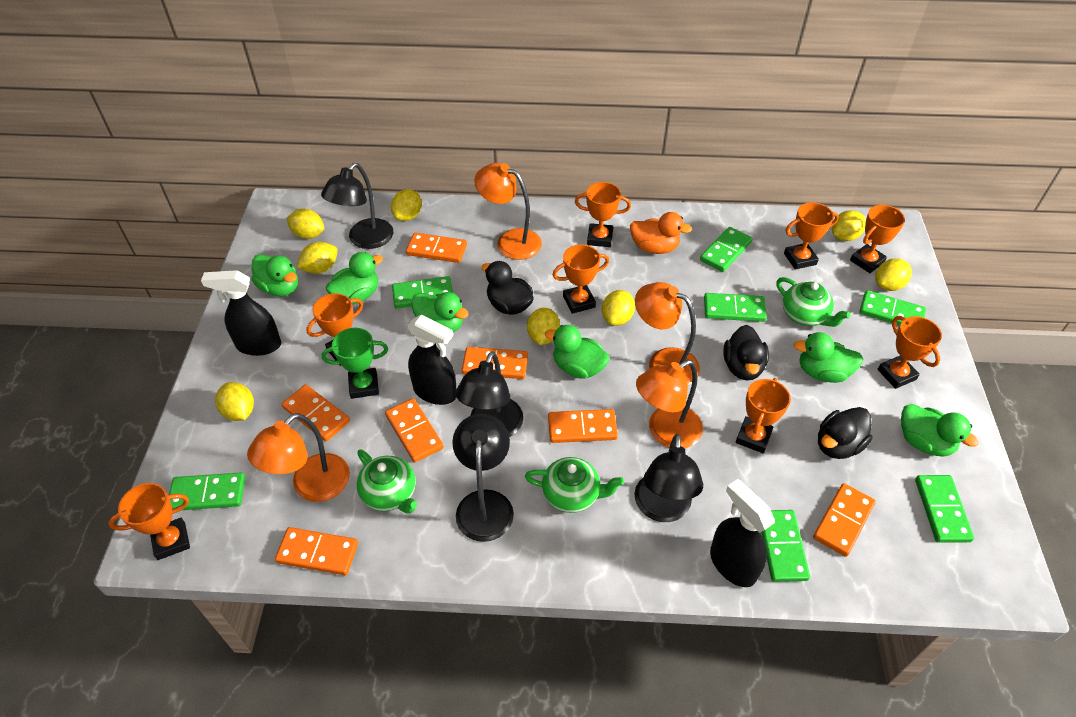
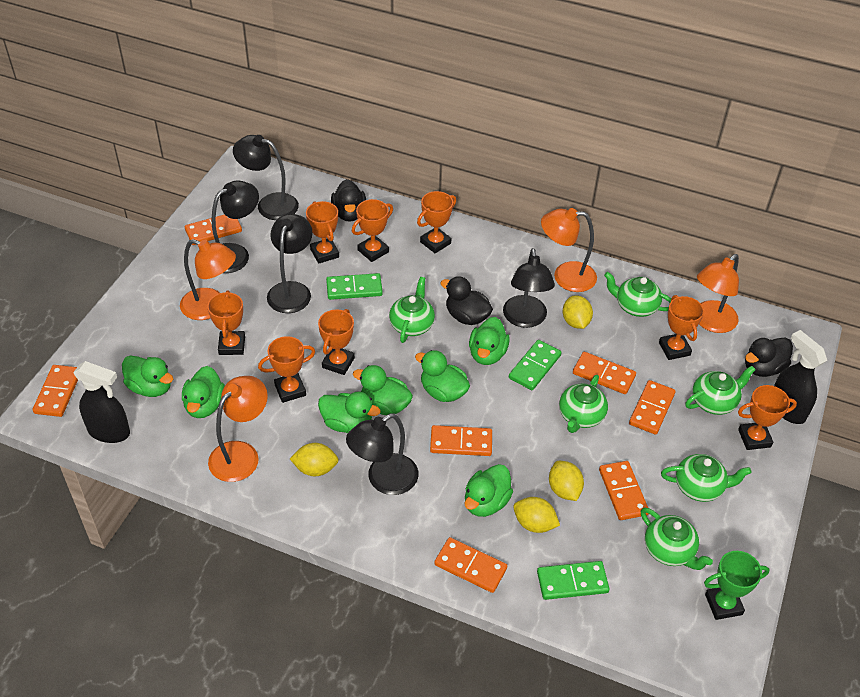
black lamp: 4 -> 5
black spray bottle: 3 -> 2
green domino: 7 -> 3
green duck: 6 -> 7
green teapot: 3 -> 6
orange duck: 1 -> 0
yellow lemon: 8 -> 4

